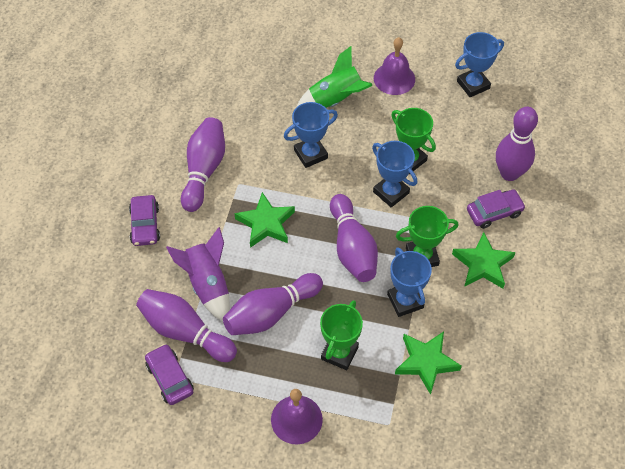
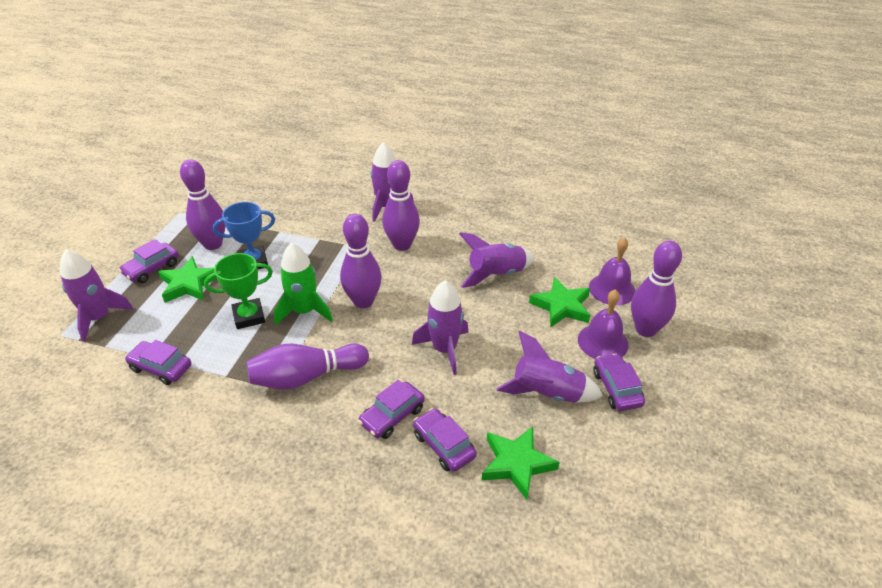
blue trophy: 4 -> 1
green trophy: 3 -> 1
purple car: 3 -> 5
purple rocket: 1 -> 5

